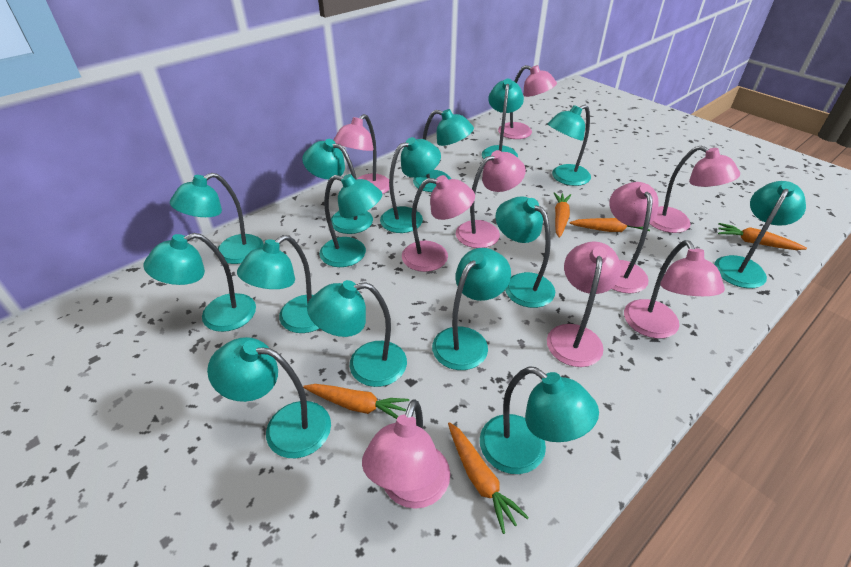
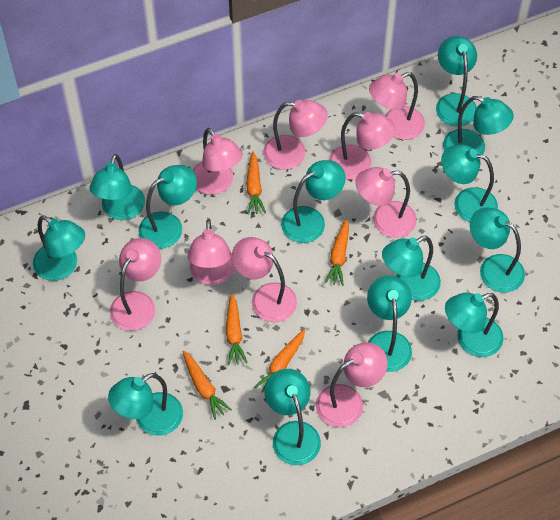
turquoise lamp: 15 -> 13

